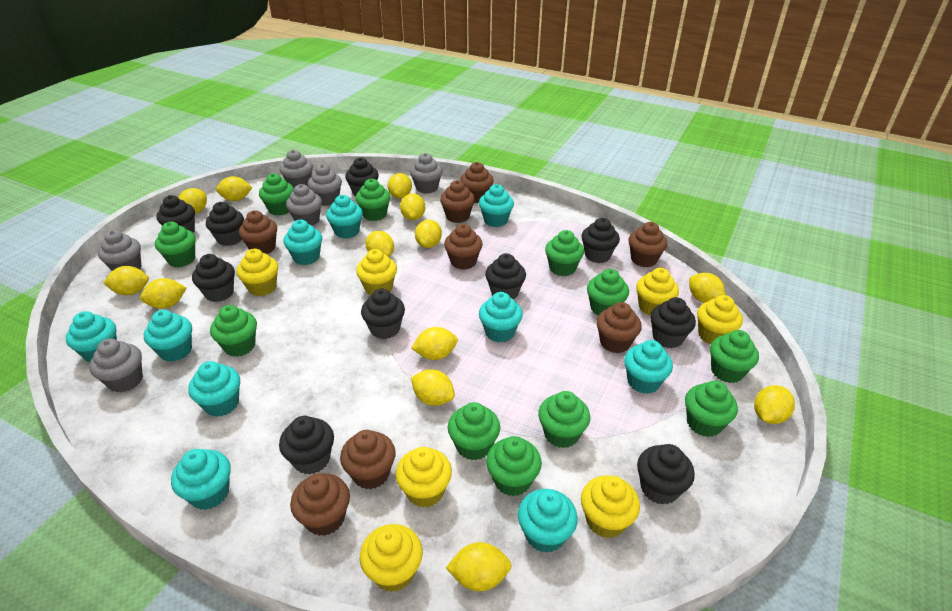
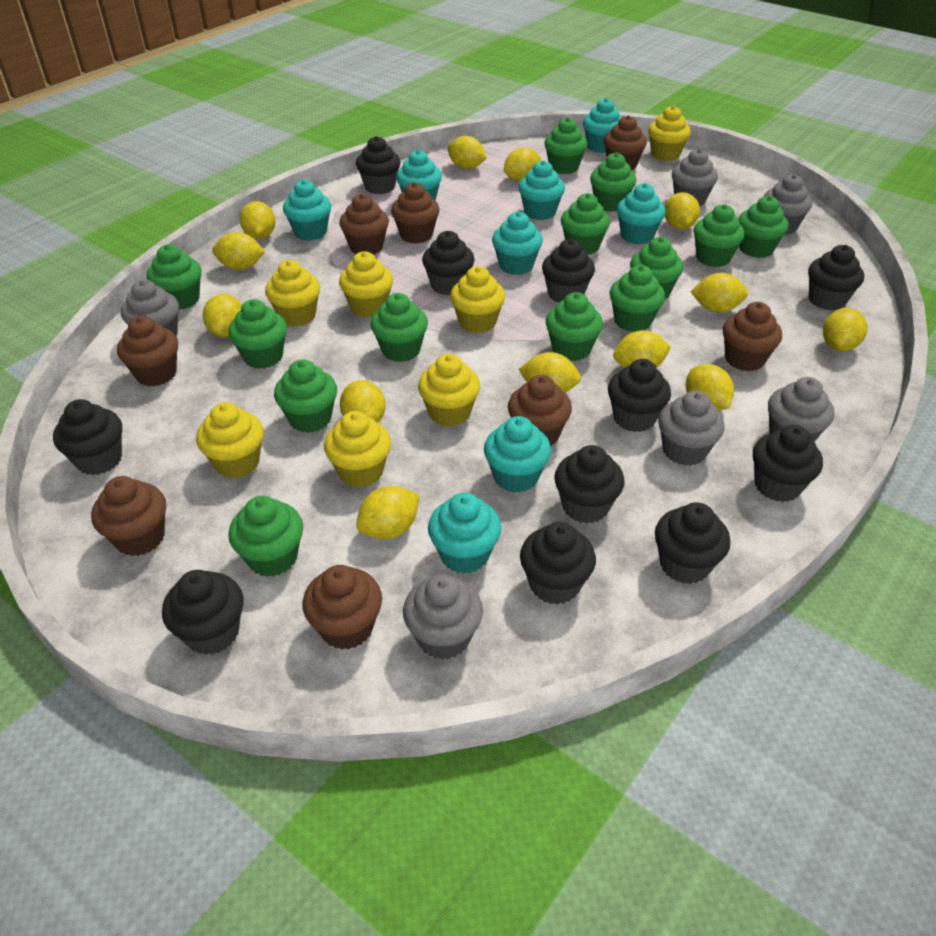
black cupcake: 10 -> 11
green cupcake: 11 -> 13
turquoise cupcake: 10 -> 8

